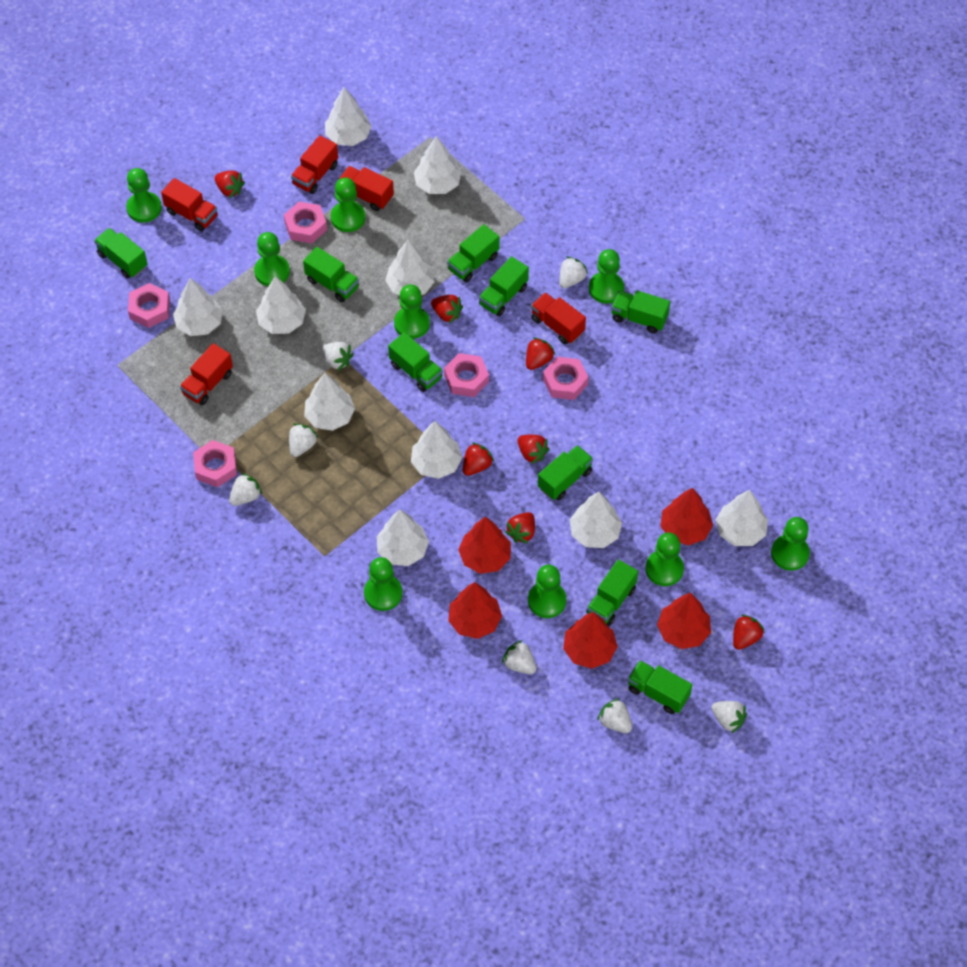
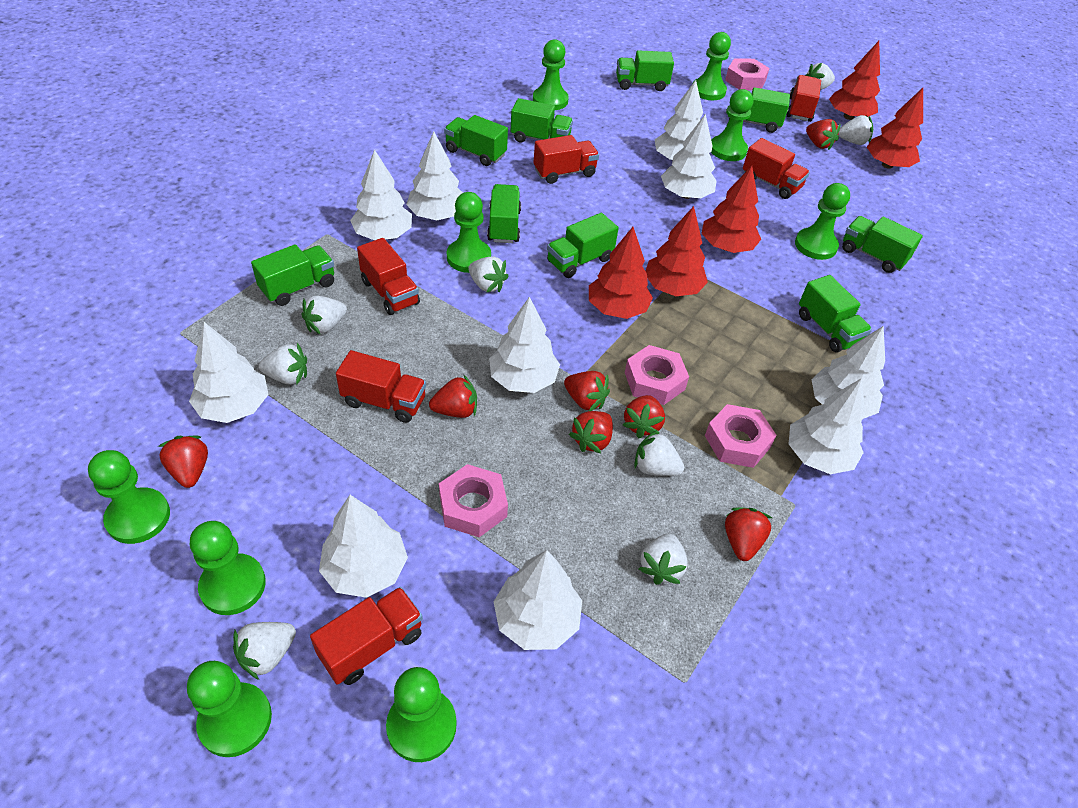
pink nut: 5 -> 4
red truck: 5 -> 6
white strawberry: 7 -> 8

